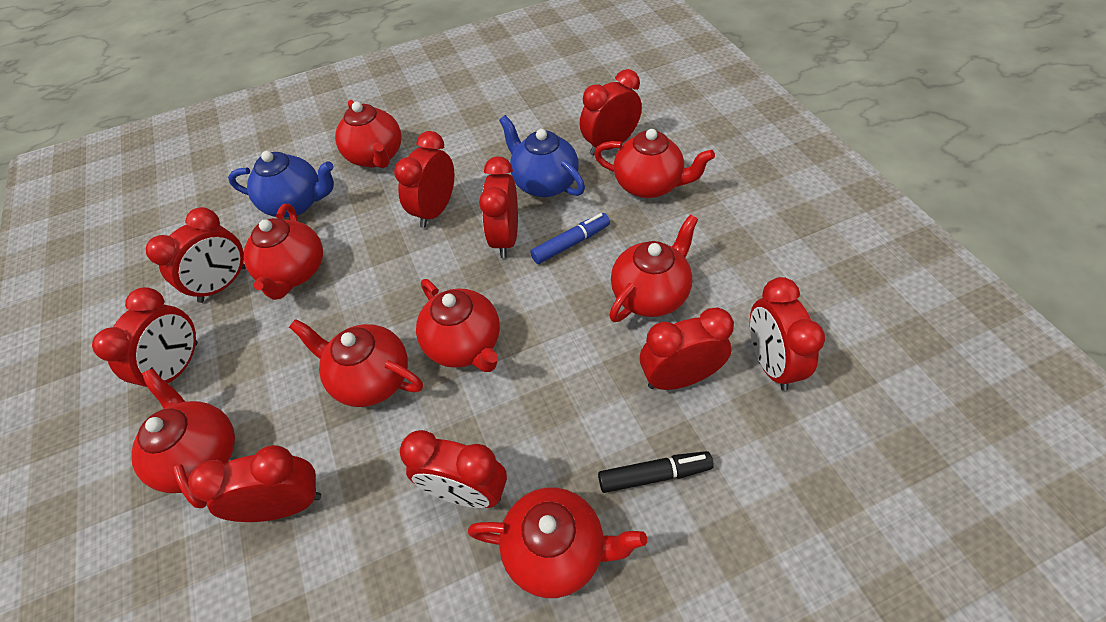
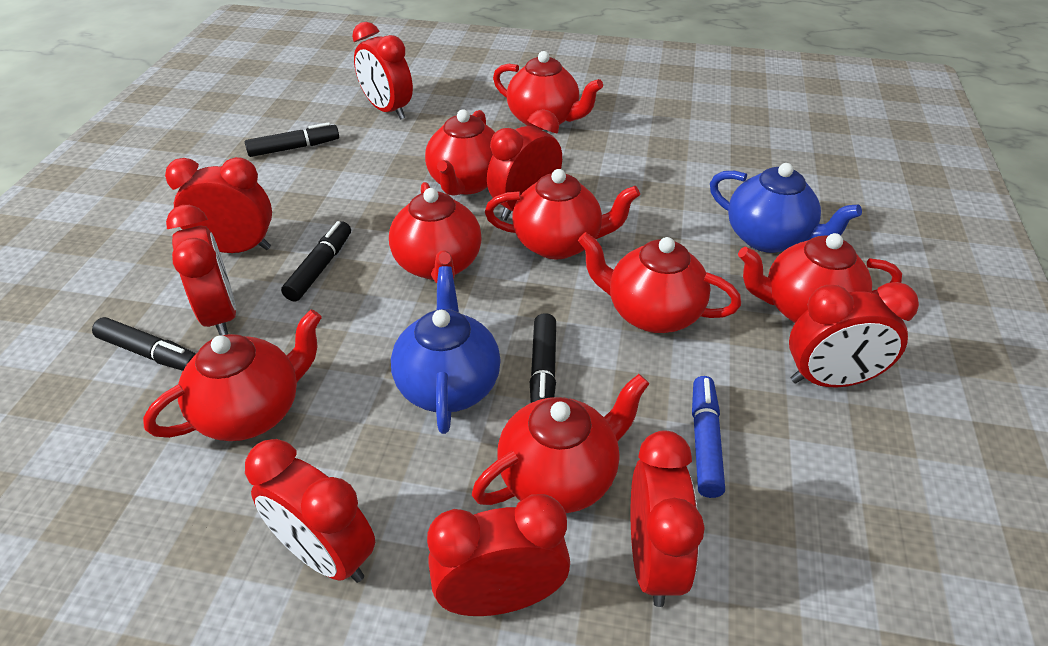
black marker: 1 -> 4
red clock: 9 -> 8

